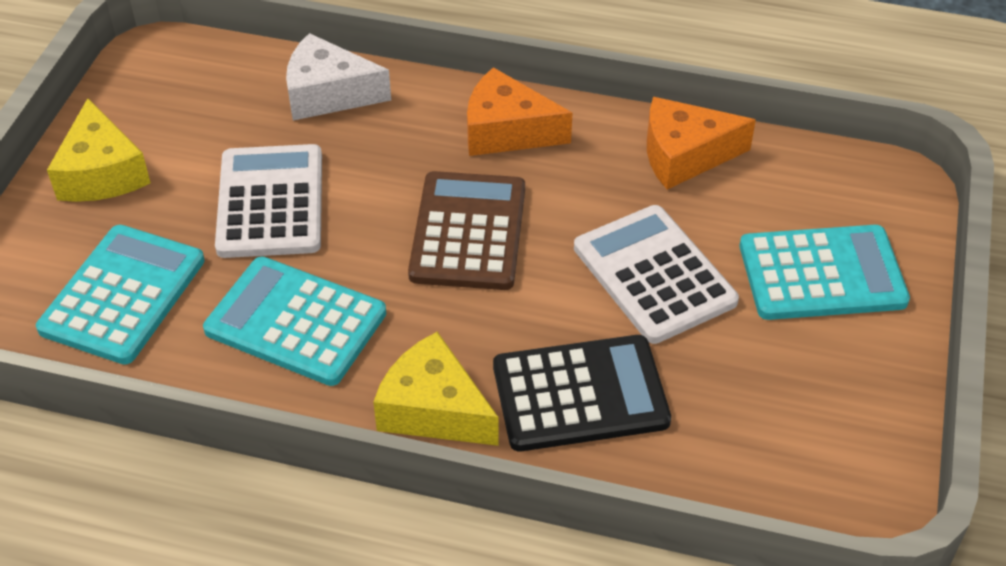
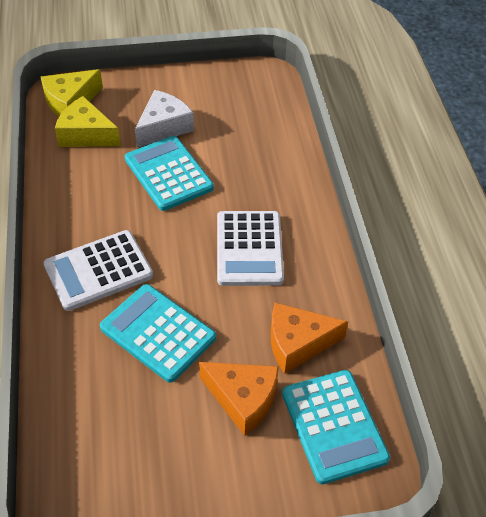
black calculator: 1 -> 0
brown calculator: 1 -> 0

